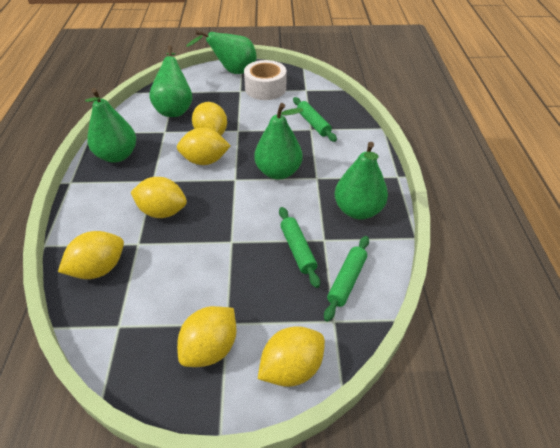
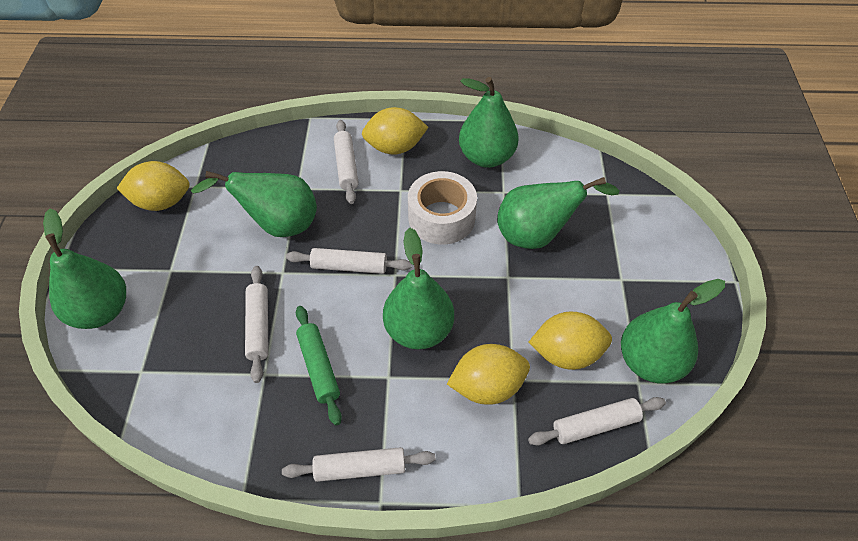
green pear: 5 -> 6
green rolling pin: 3 -> 1
white rolling pin: 0 -> 5
yellow lemon: 6 -> 4

